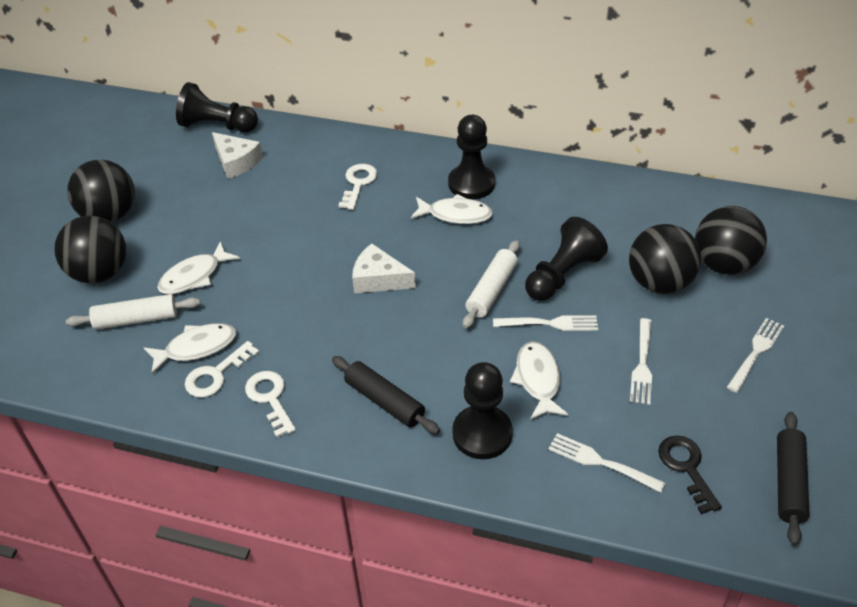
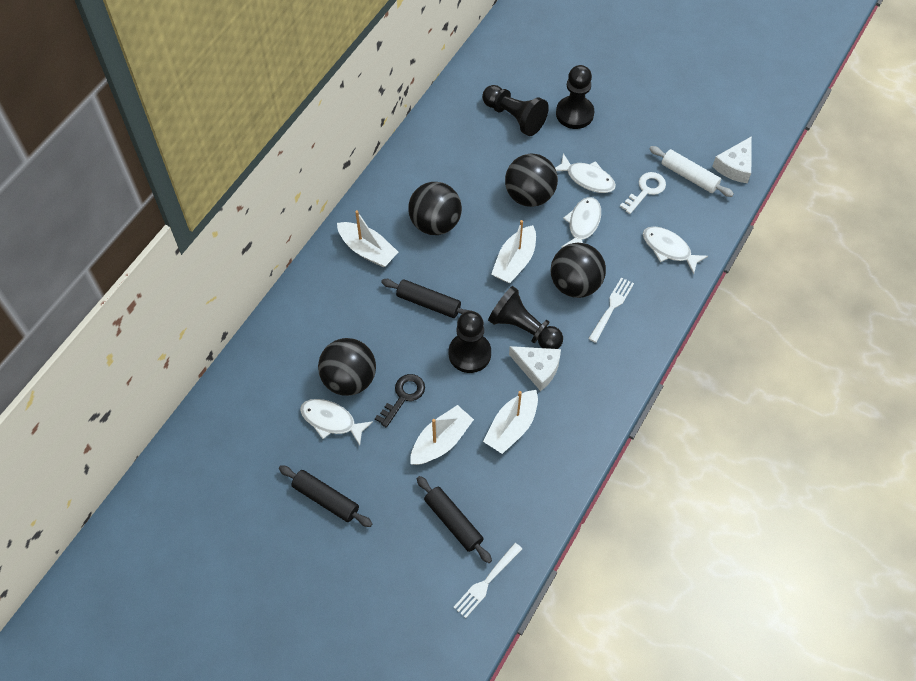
black rolling pin: 2 -> 3
white boat: 0 -> 4
white fork: 4 -> 2
white key: 3 -> 1
white rolling pin: 2 -> 1

